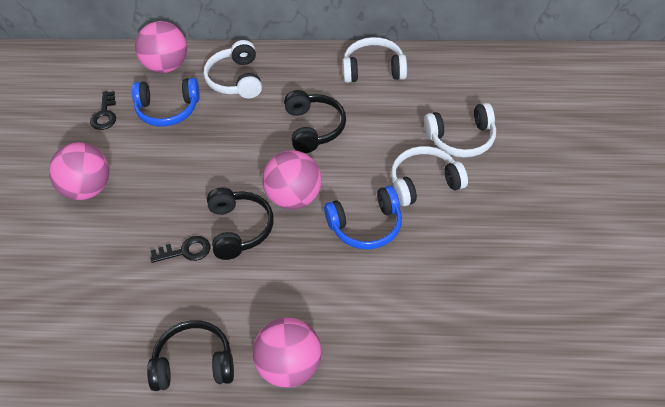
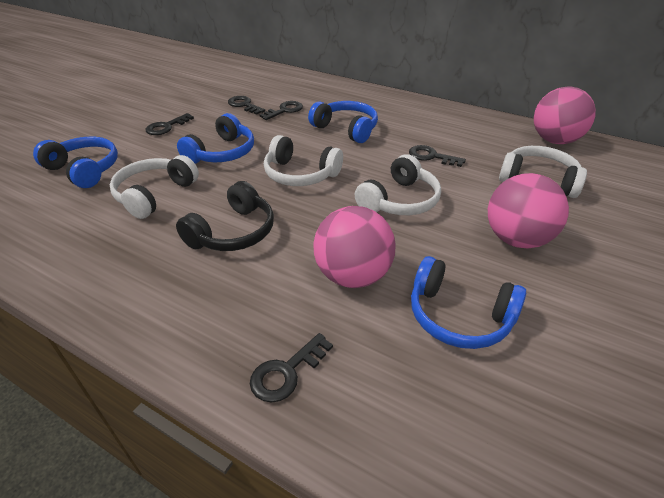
black headphones: 3 -> 1
black key: 2 -> 5
blue headphones: 2 -> 4
pink ball: 4 -> 3

